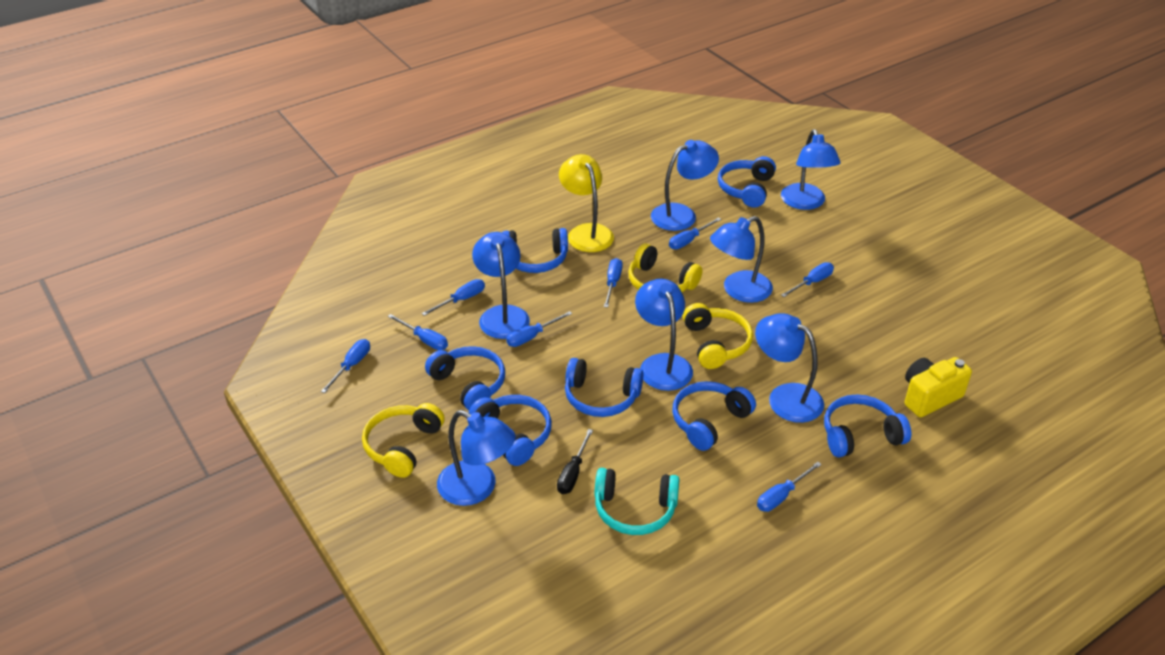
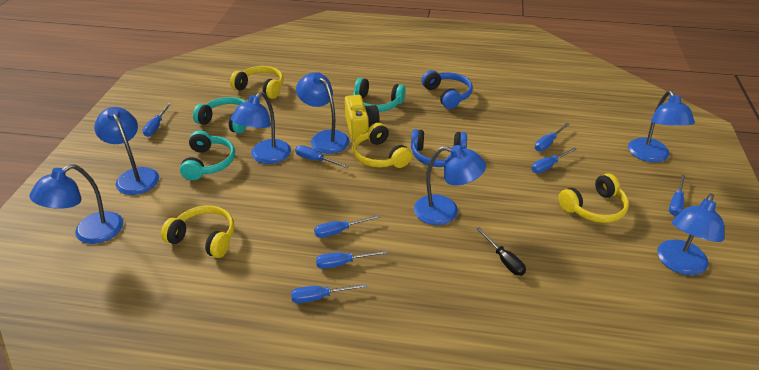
blue headphones: 7 -> 2
turquoise headphones: 1 -> 3
yellow headphones: 3 -> 4
yellow lamp: 1 -> 0

